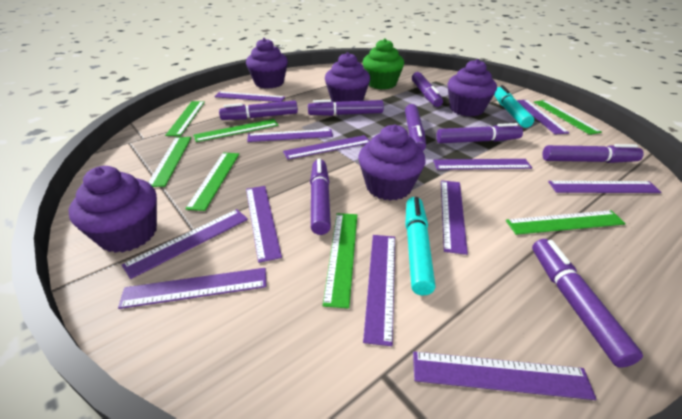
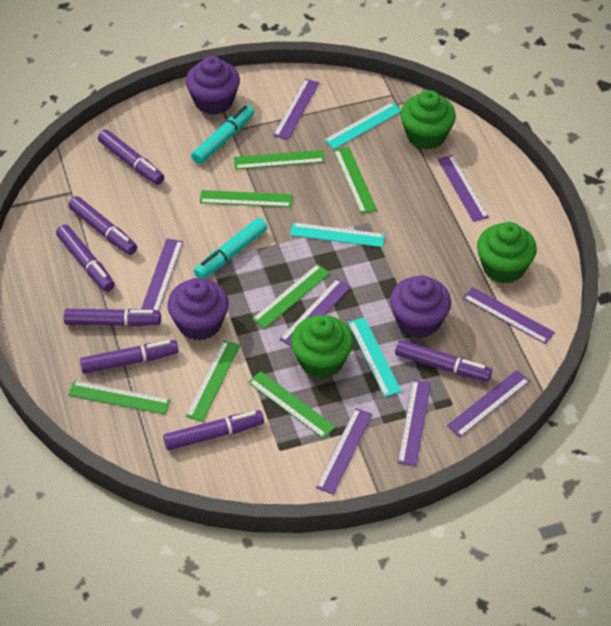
green cupcake: 1 -> 3
purple cupcake: 5 -> 3
purple marker: 8 -> 7
purple ruler: 12 -> 8
turquoise ruler: 0 -> 3

